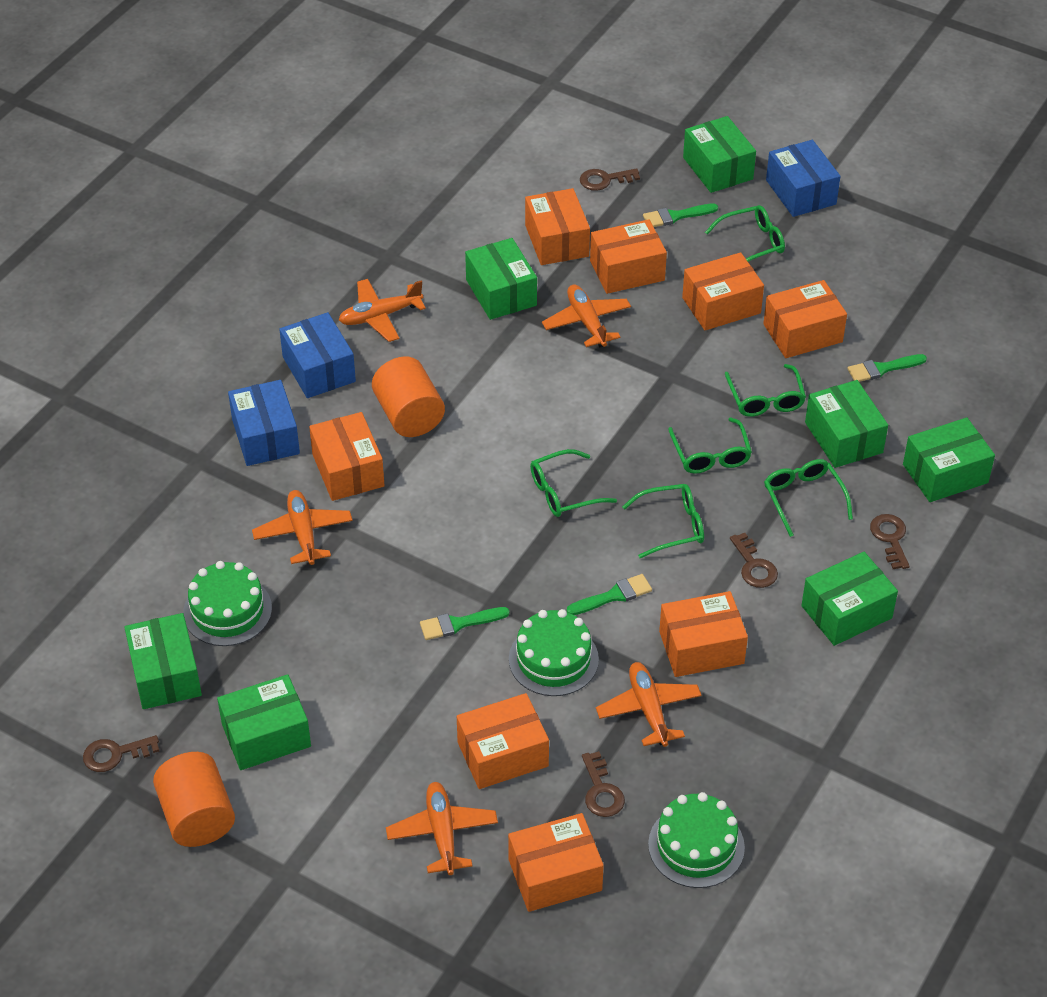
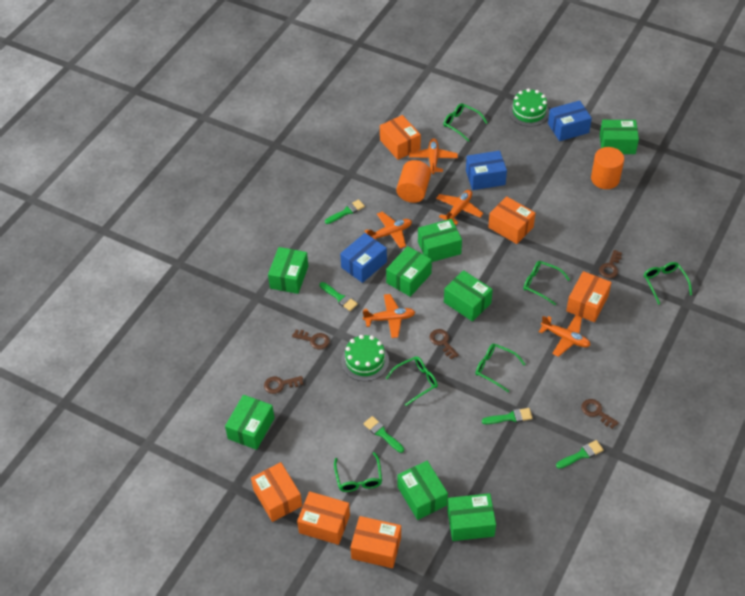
green box: 7 -> 8
green brush: 4 -> 5
green cake: 3 -> 2
orange box: 8 -> 6

